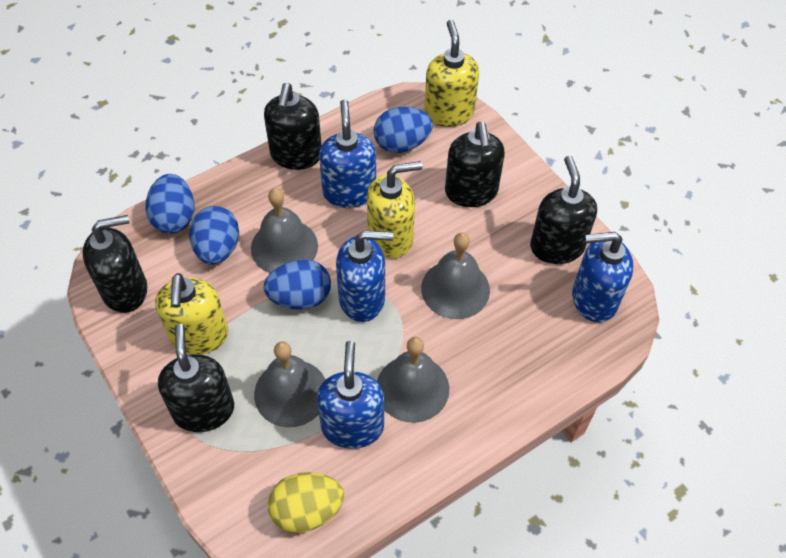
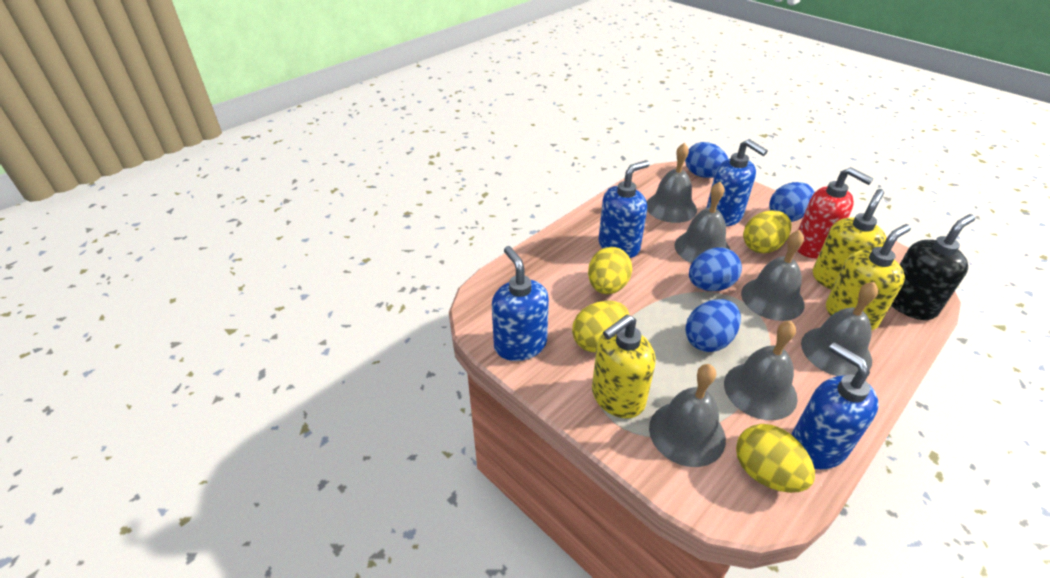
black soap dispenser: 5 -> 1
grey bell: 4 -> 6
red soap dispenser: 0 -> 1
yellow egg: 1 -> 4

